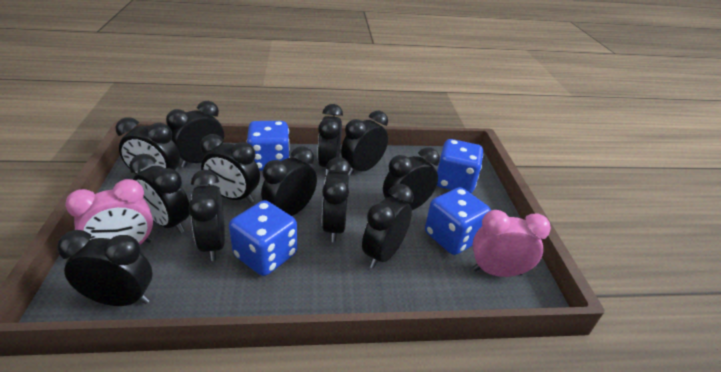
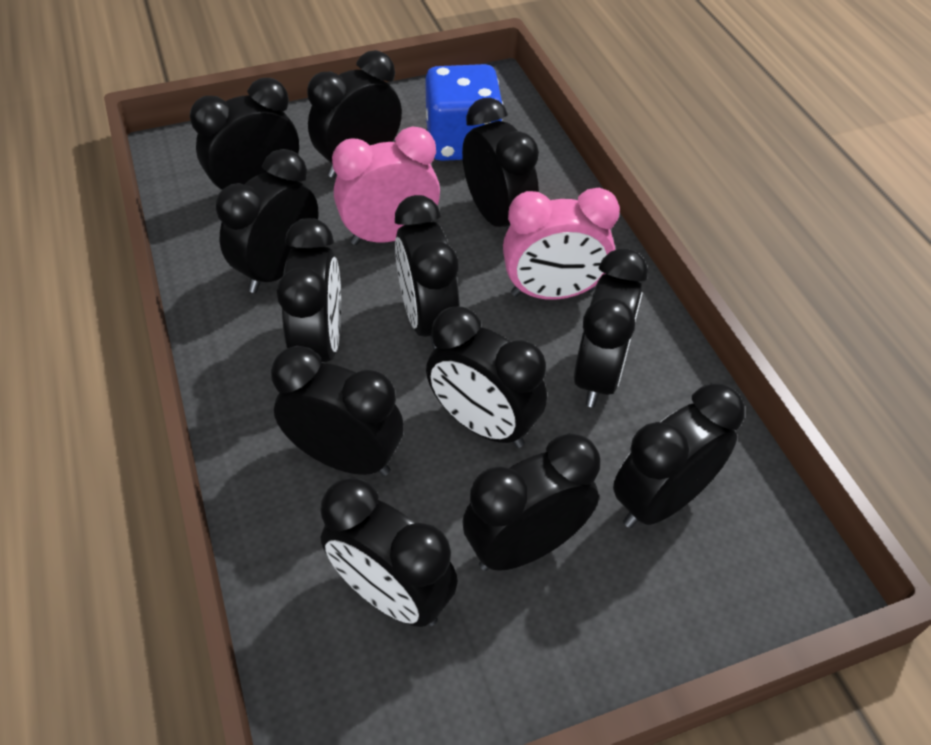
blue dice: 4 -> 1

